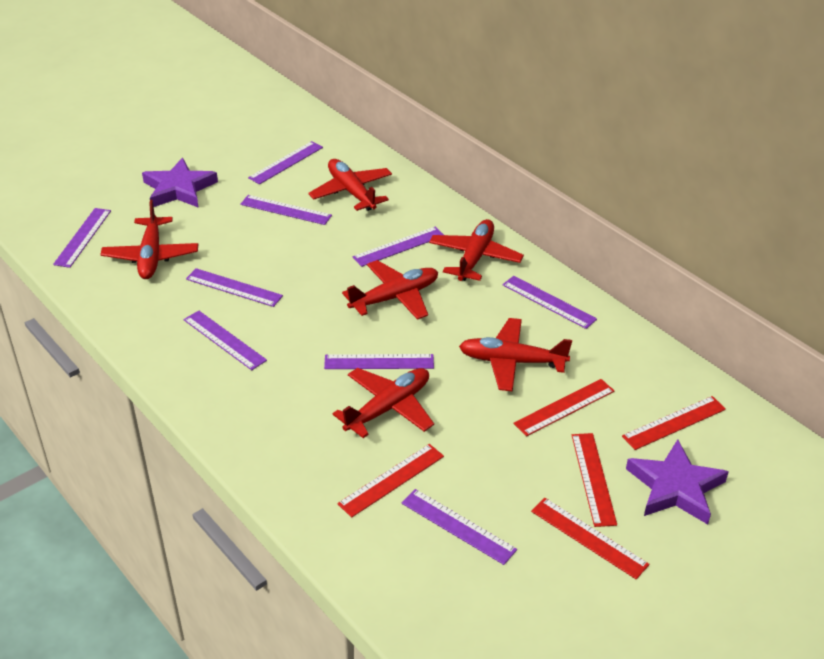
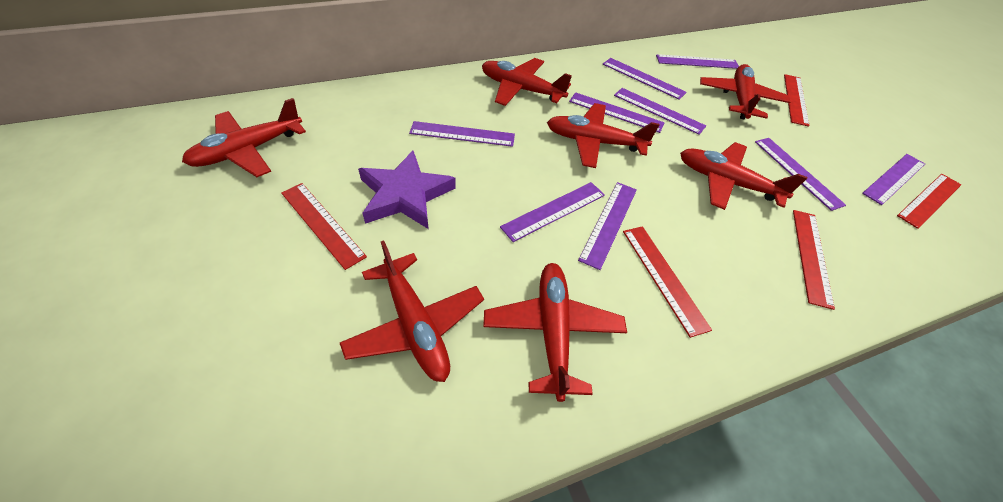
purple star: 2 -> 1
red plane: 6 -> 7

